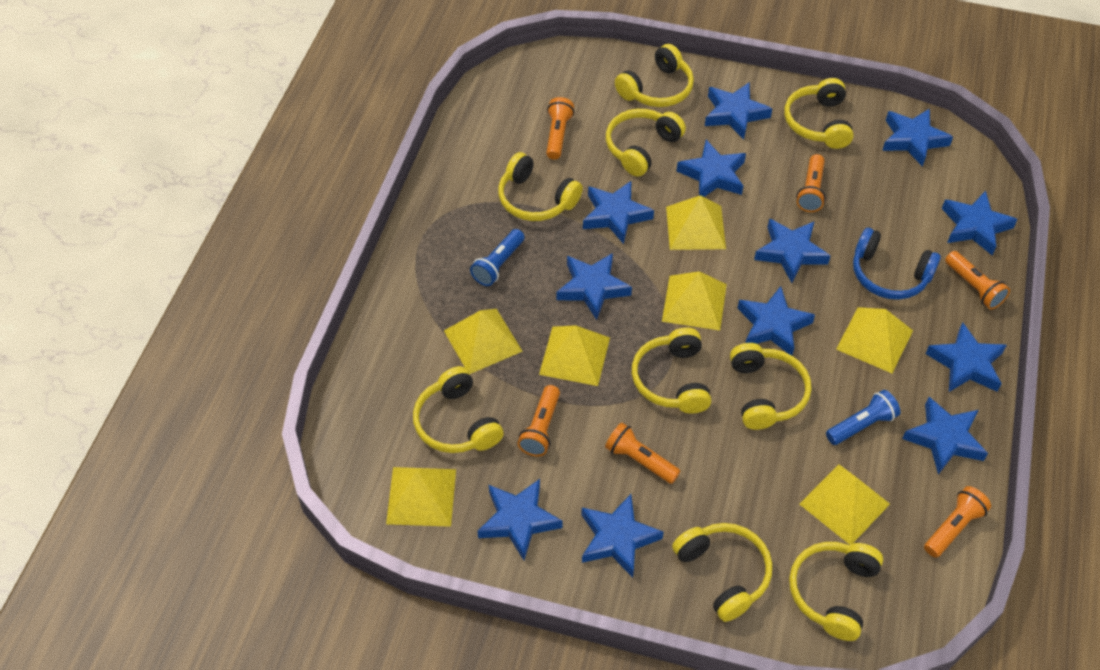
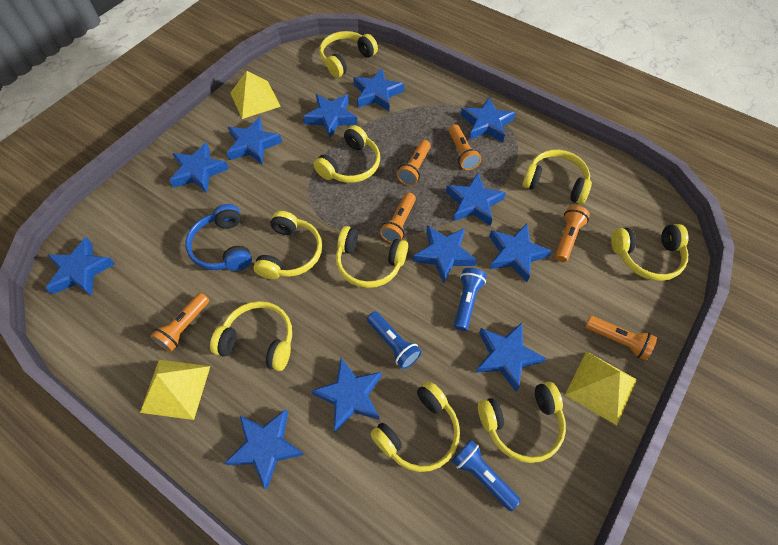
blue flashlight: 2 -> 3
yellow pyramid: 7 -> 3

